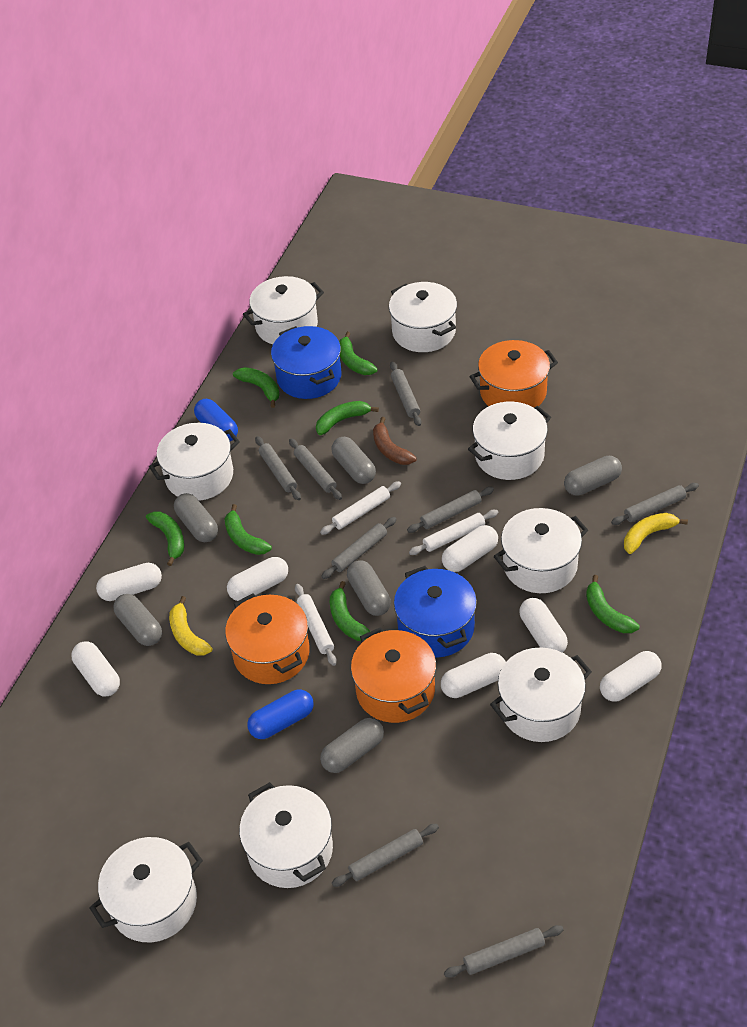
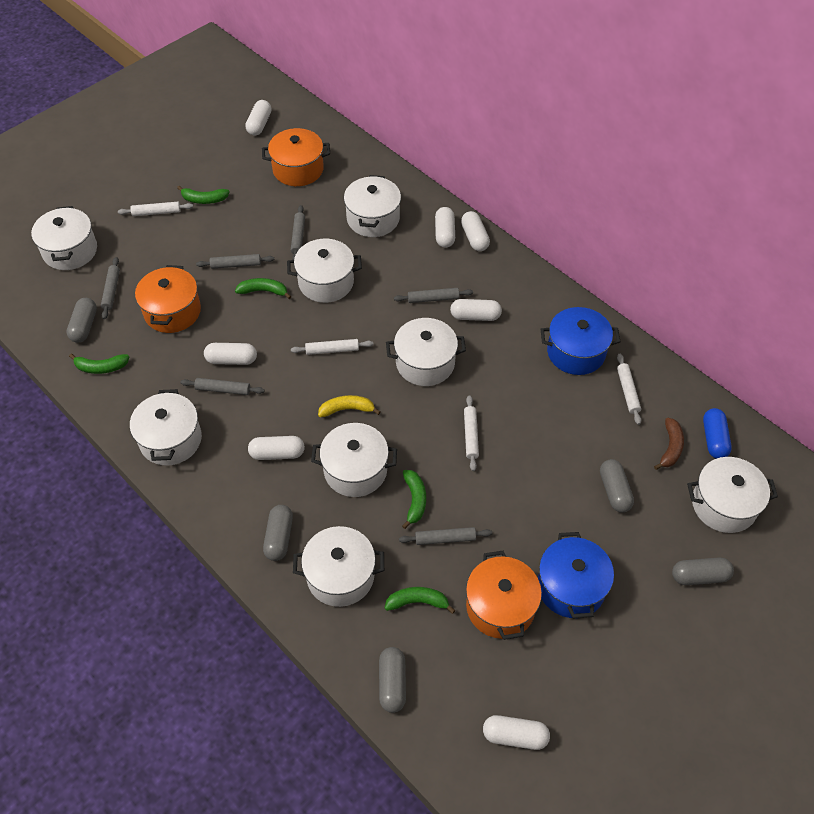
blue capsule: 2 -> 1
green banana: 7 -> 5
grey capsule: 6 -> 5
grey rolling pin: 8 -> 6
white rolling pin: 3 -> 4
yellow banana: 2 -> 1

